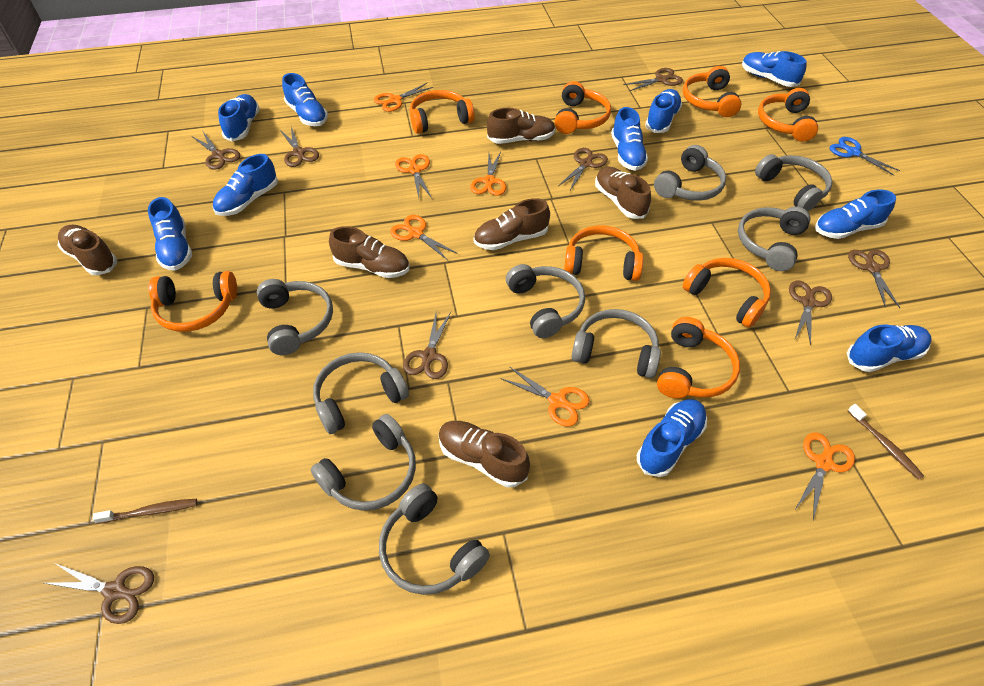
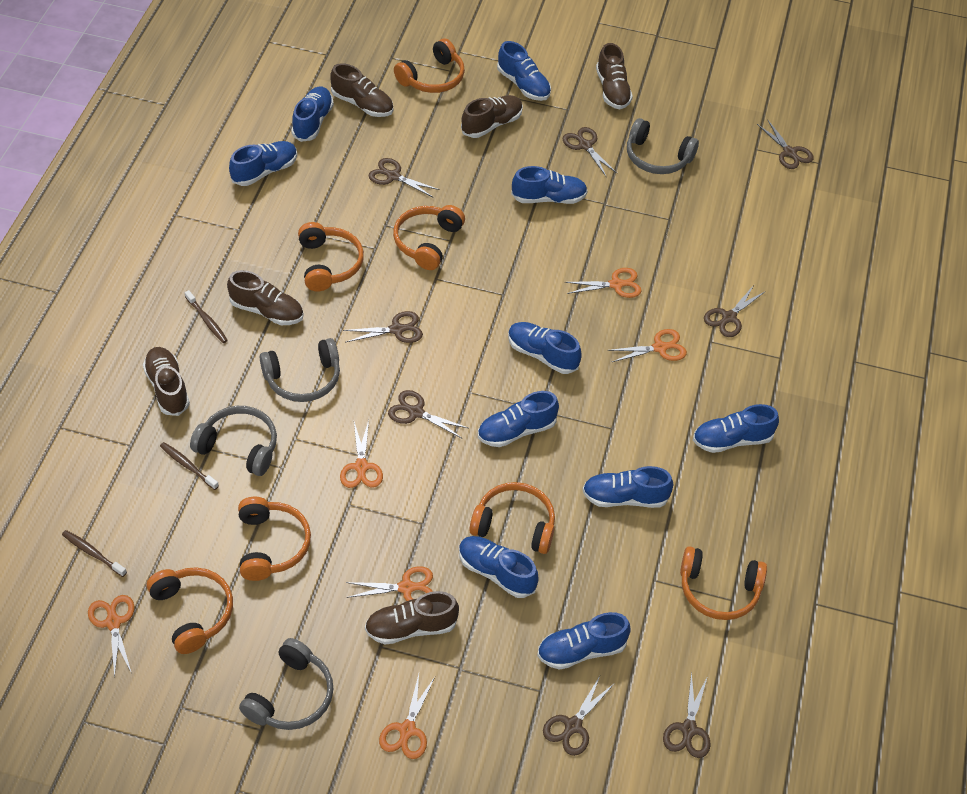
blue scissors: 1 -> 0
brown toothbrush: 2 -> 3
grey headphones: 9 -> 4
orange headphones: 8 -> 7

